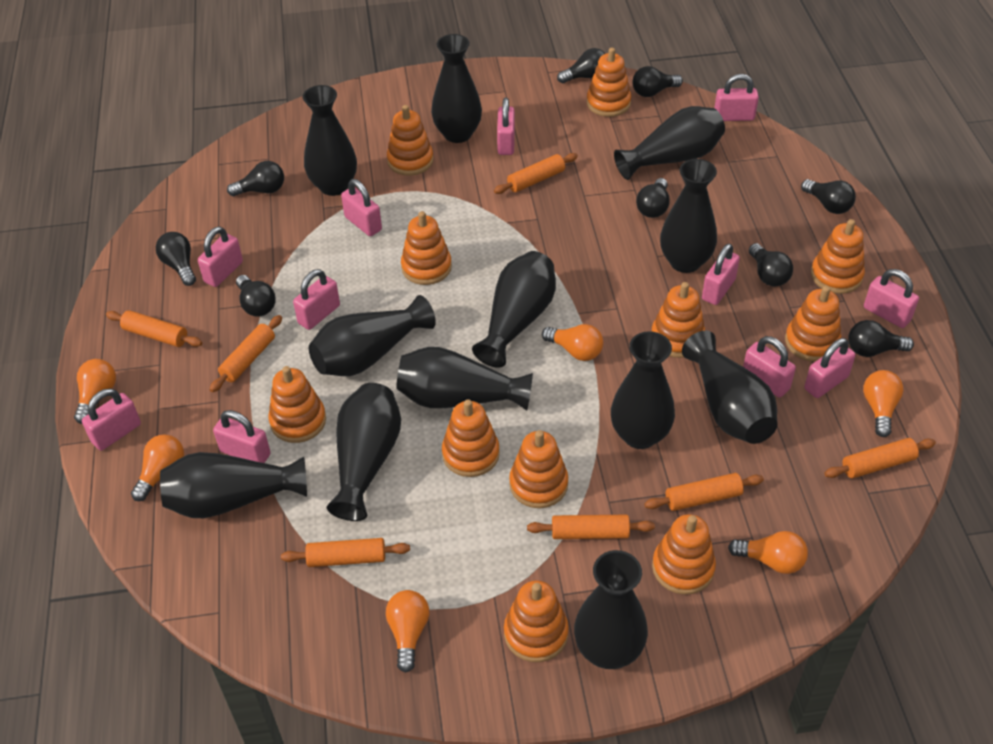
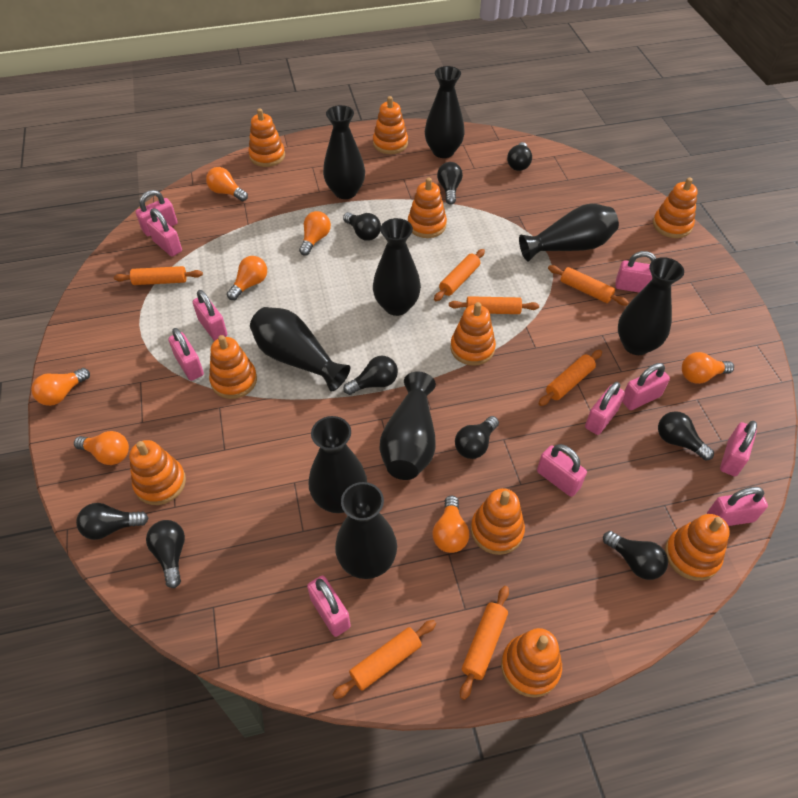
black vase: 12 -> 9
orange light bulb: 6 -> 7
orange stacking toy: 11 -> 10

